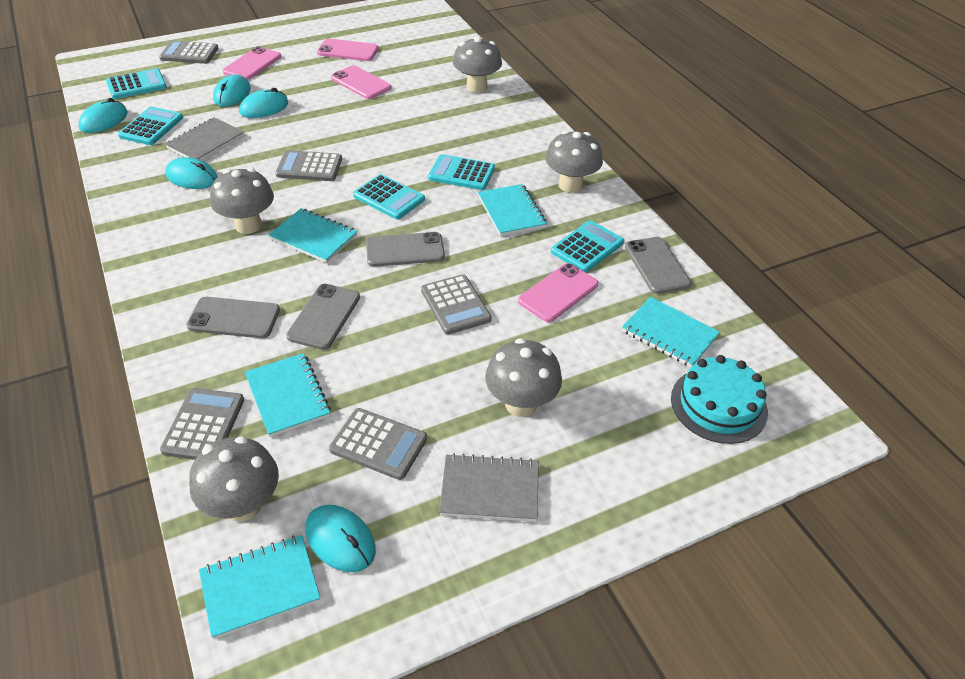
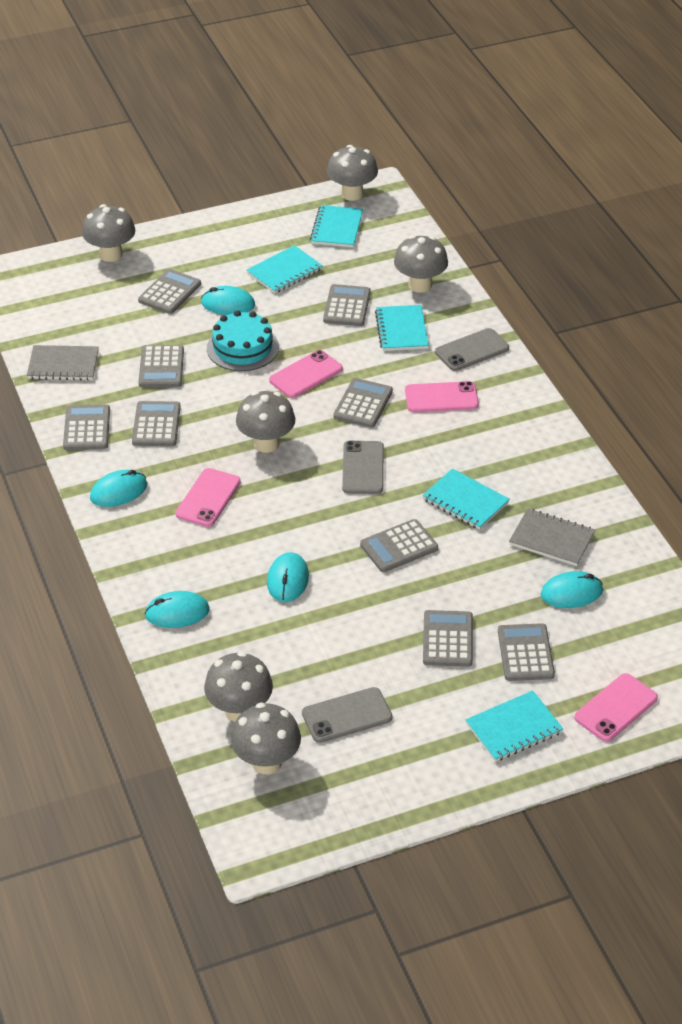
grey calculator: 5 -> 9
grey mushroom: 5 -> 6
grey phone: 4 -> 3
turquoise calculator: 5 -> 0

